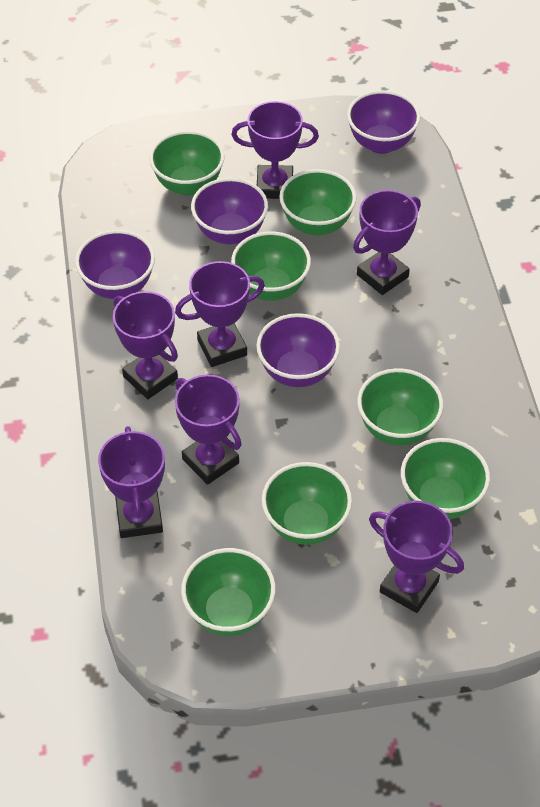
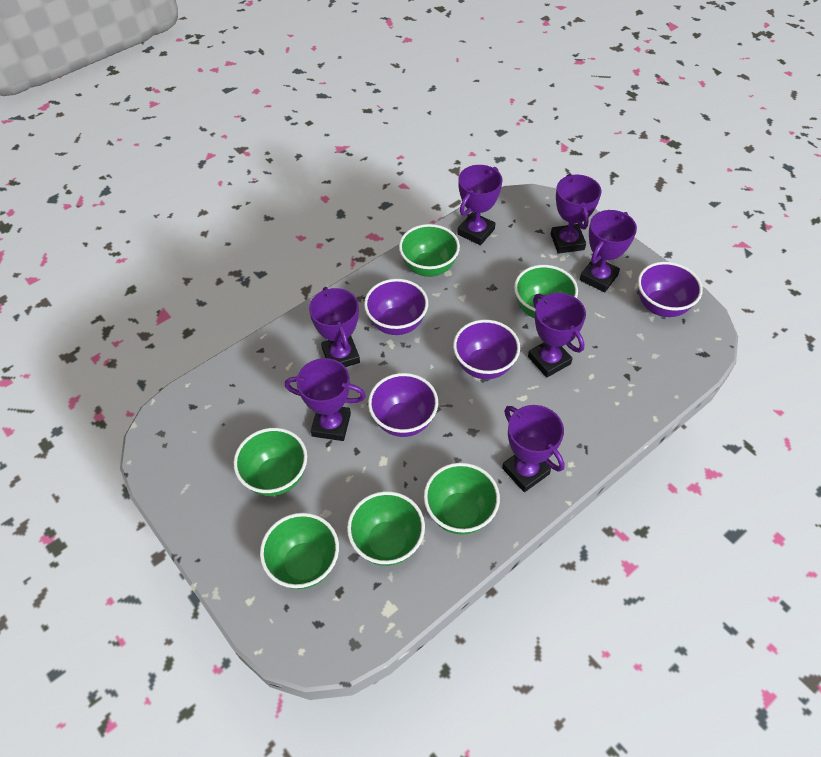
green bowl: 7 -> 6

